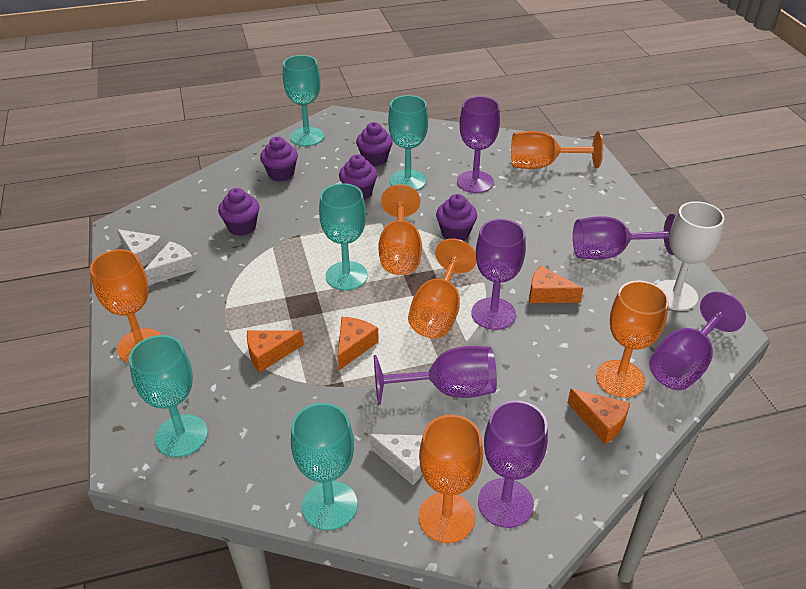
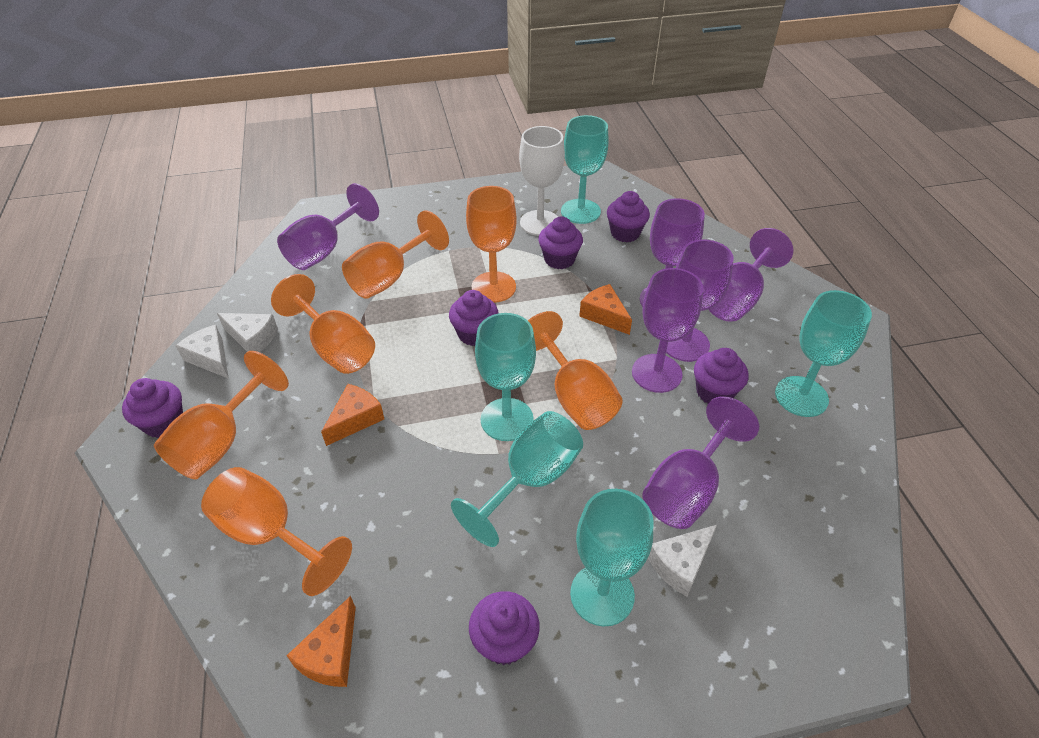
orange cheese: 4 -> 3
purple cupcake: 5 -> 6

